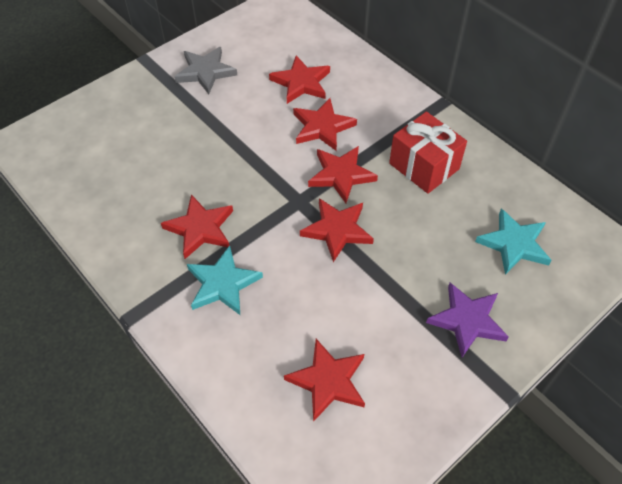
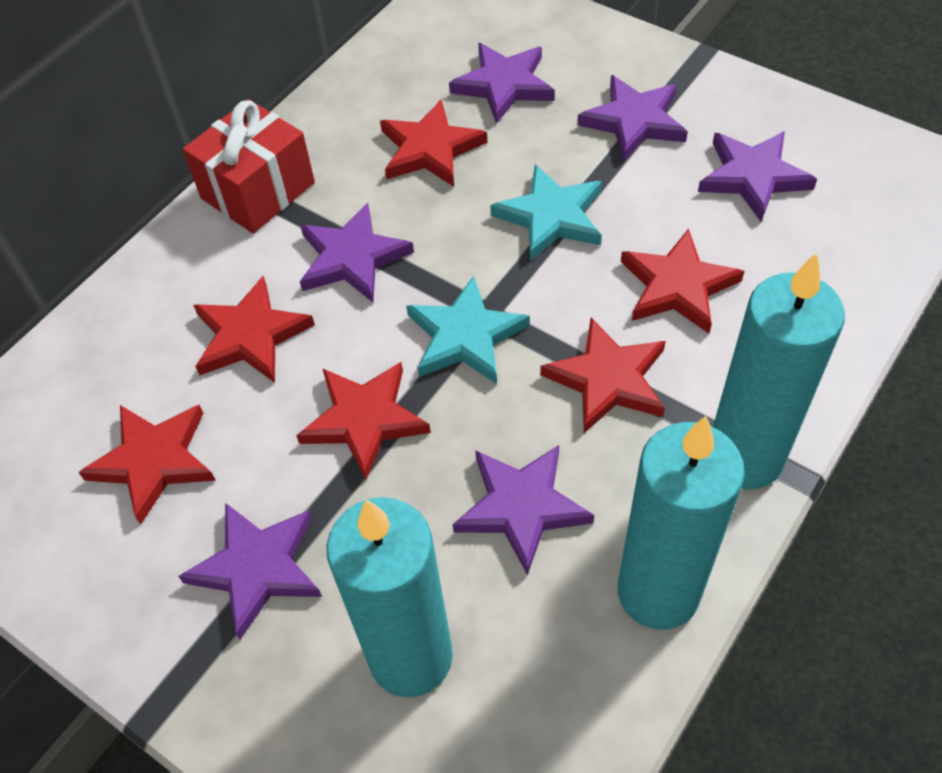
grey star: 1 -> 0
purple star: 1 -> 6
turquoise candle: 0 -> 3

